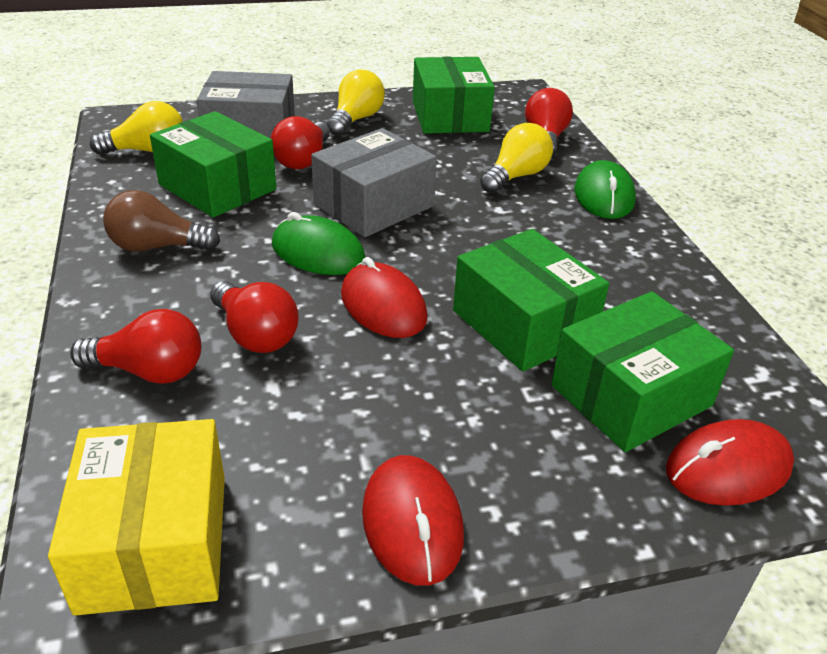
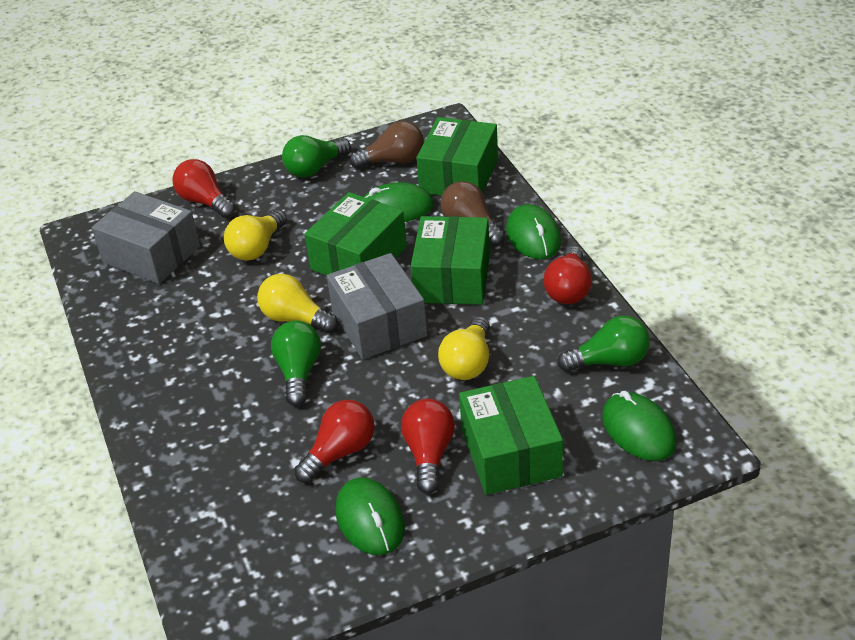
brown light bulb: 1 -> 2
green light bulb: 0 -> 3
green mouse: 2 -> 4
red mouse: 3 -> 0
yellow box: 1 -> 0

